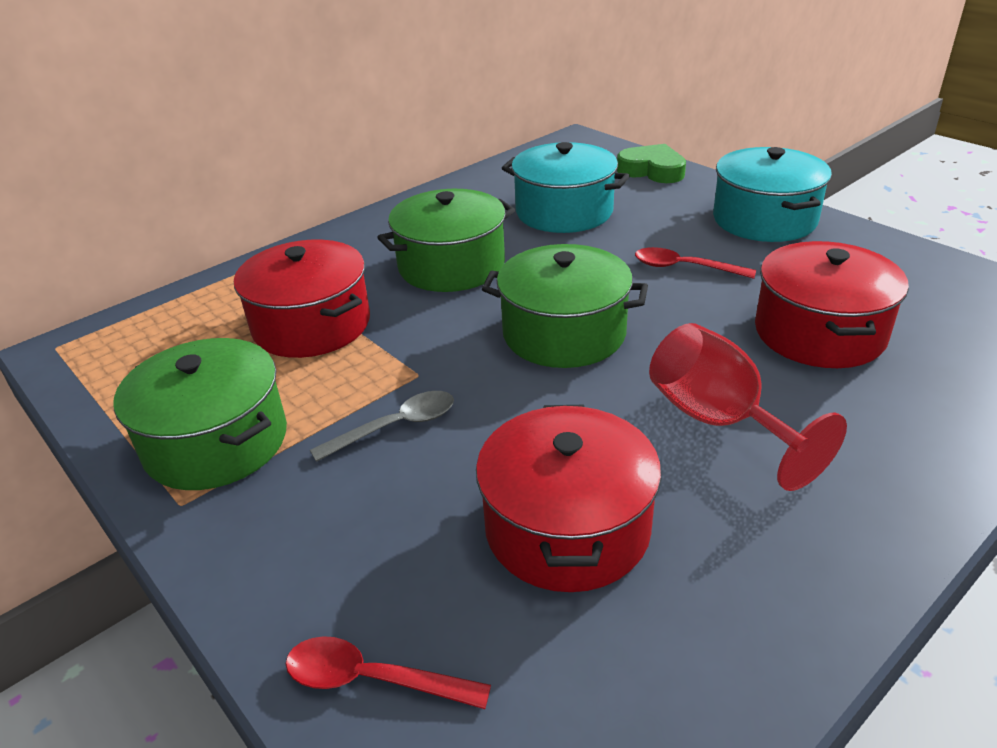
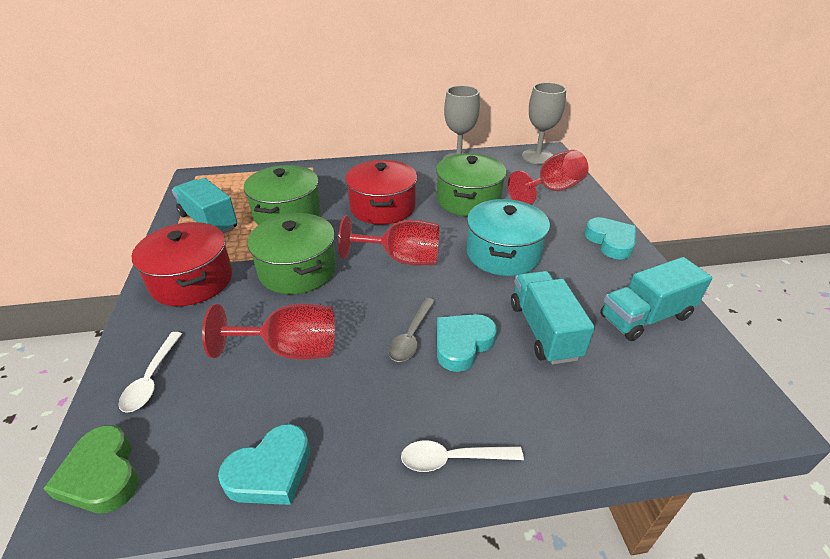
grey goblet: 0 -> 2
red goblet: 1 -> 3
red pot: 3 -> 2
red spoon: 2 -> 0
turquoise heart: 0 -> 3
turquoise pot: 2 -> 1
turquoise truck: 0 -> 3
white spoon: 0 -> 2

